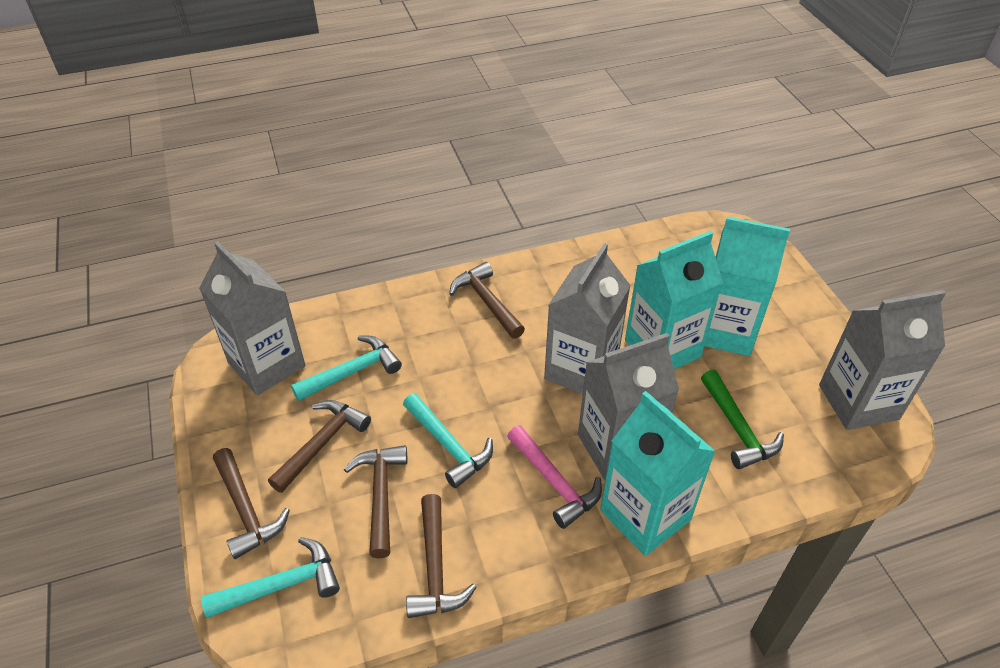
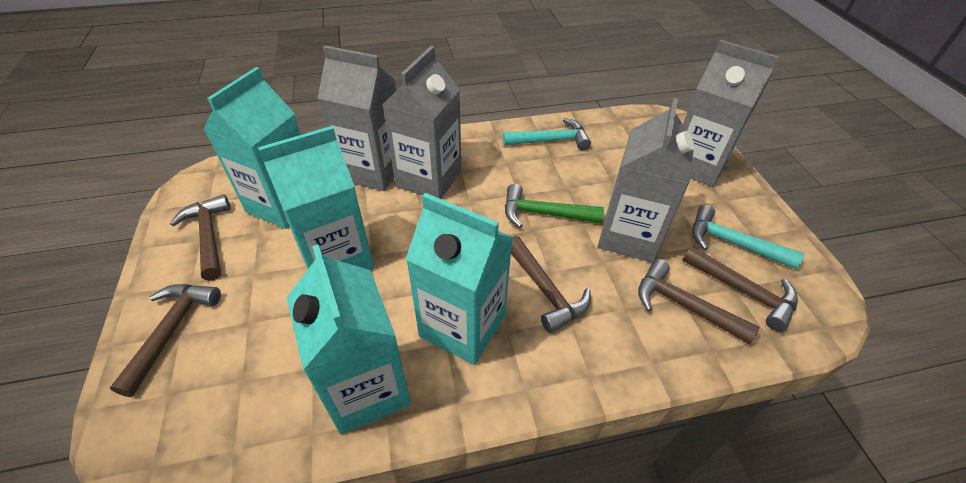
pink hammer: 1 -> 0
turquoise carton: 3 -> 4
turquoise hammer: 3 -> 2

